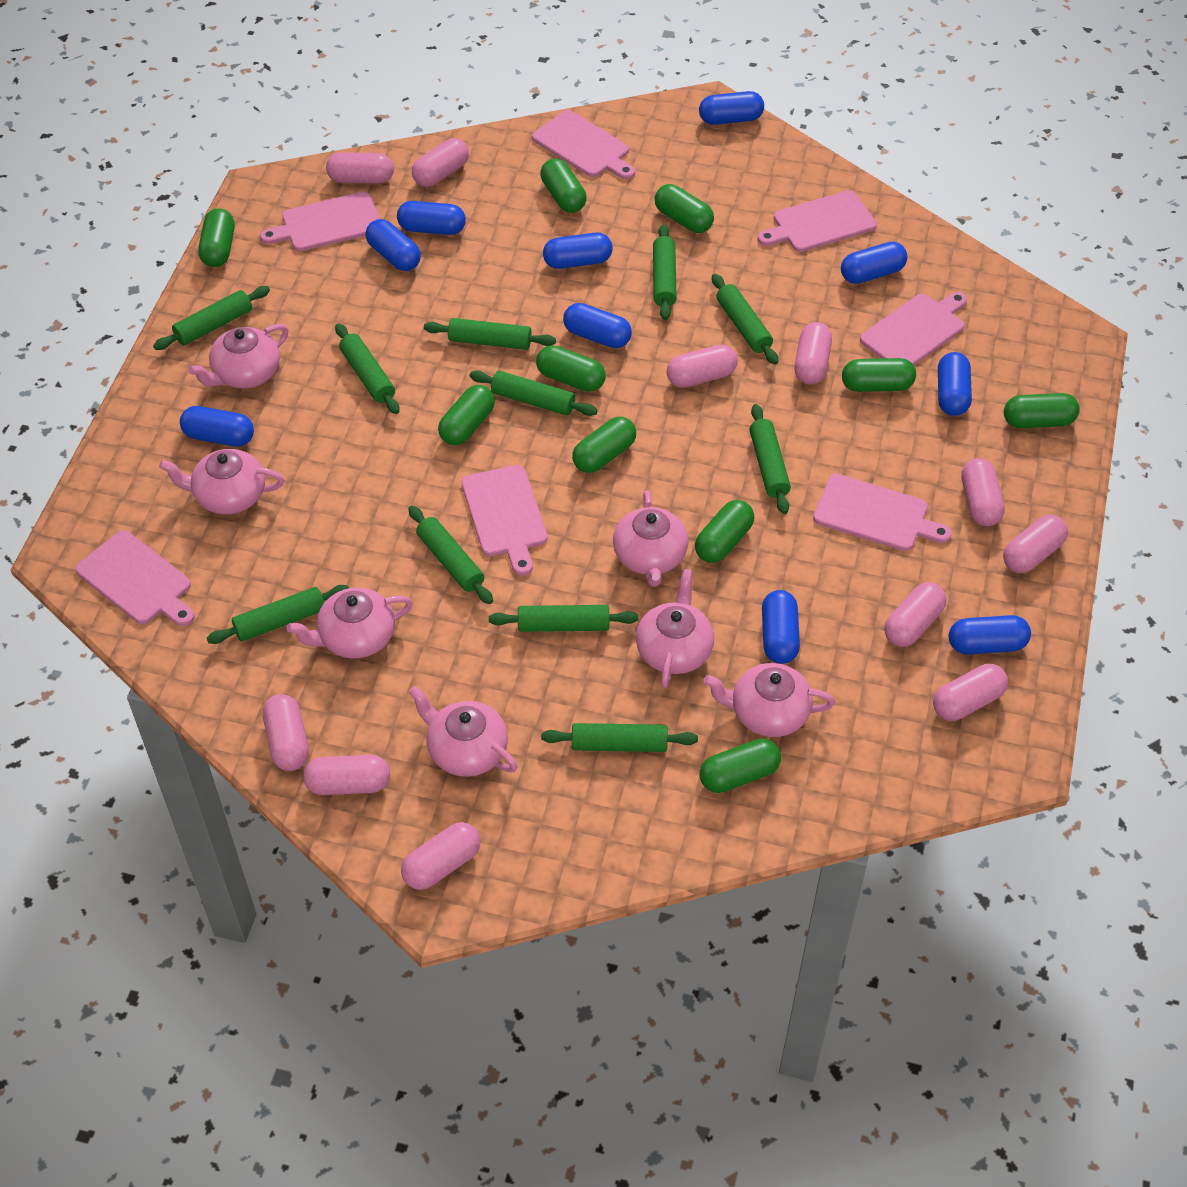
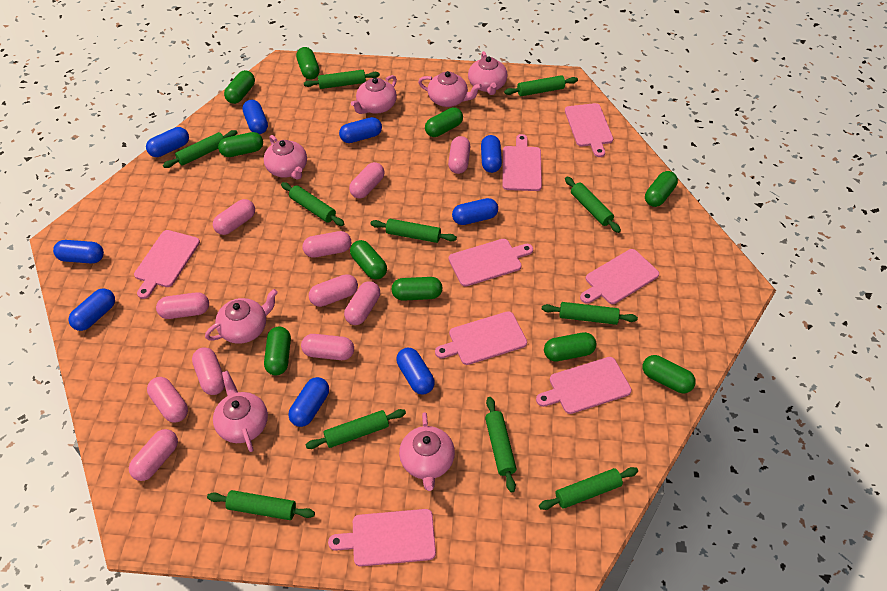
blue capsule: 10 -> 9
pink cutting board: 7 -> 8

